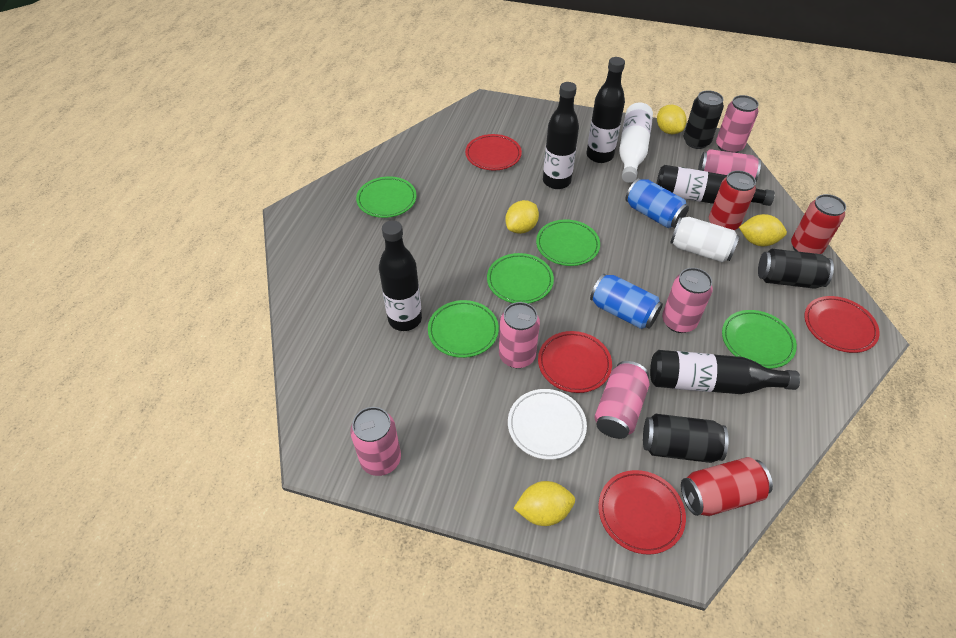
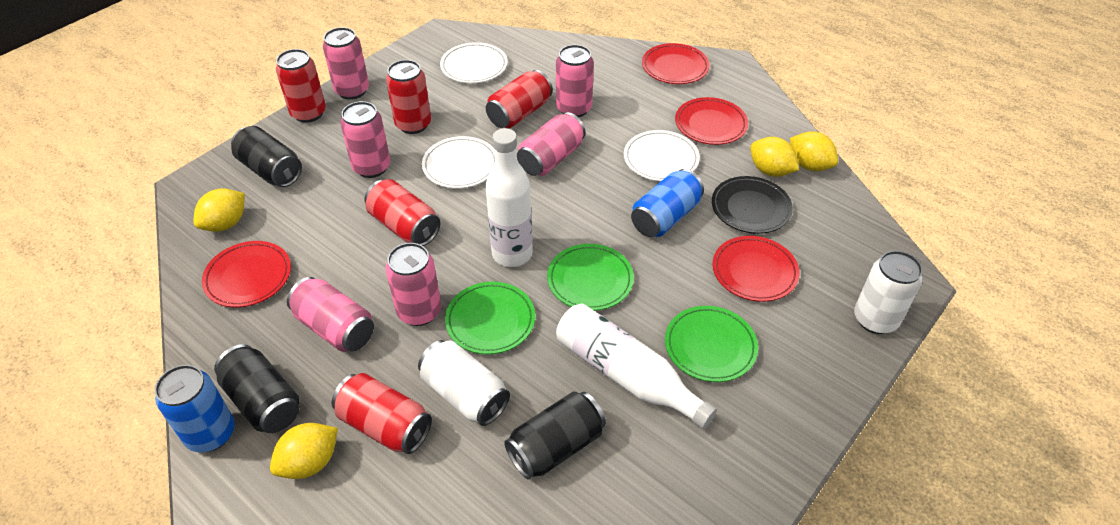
black bottle: 5 -> 0
black plate: 0 -> 1
green plate: 5 -> 3
red can: 3 -> 5
white bottle: 1 -> 2
white can: 1 -> 2
white plate: 1 -> 3

